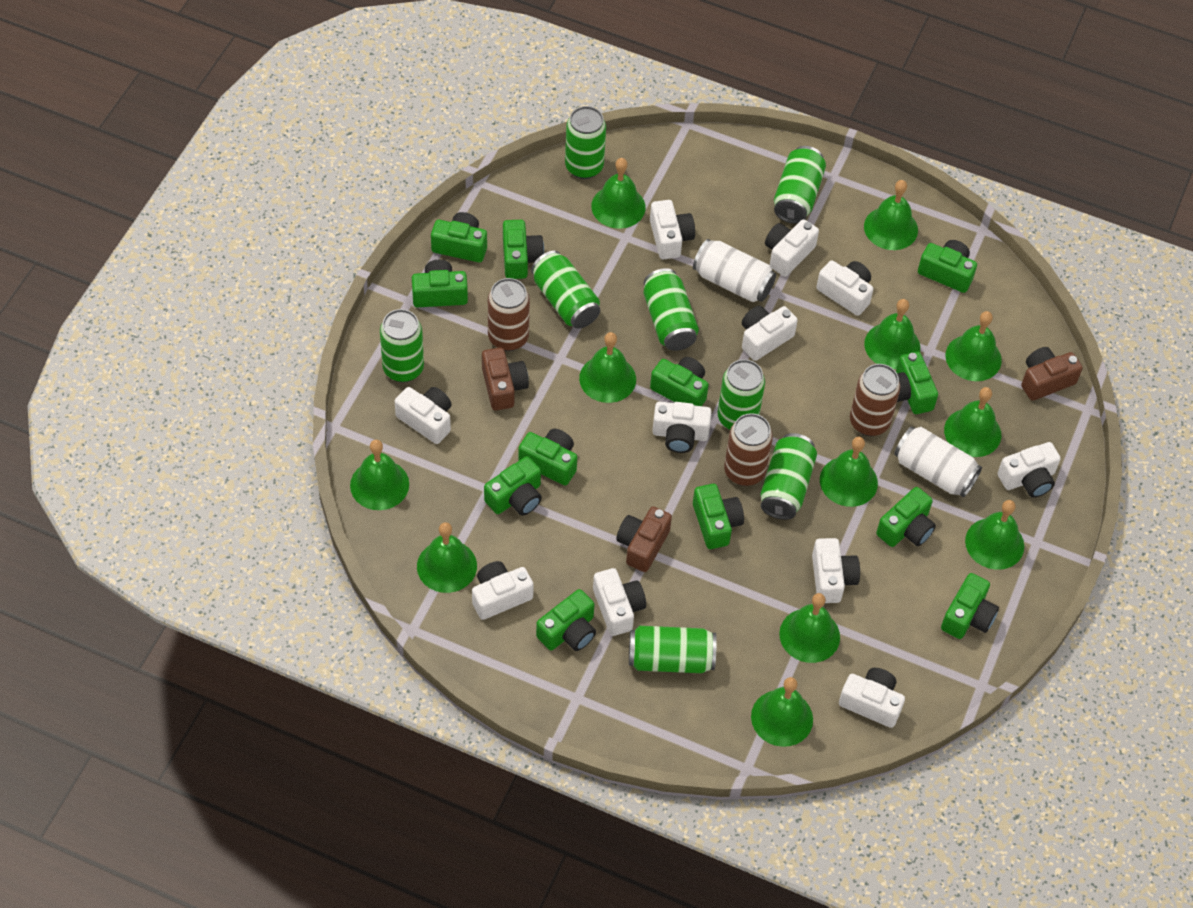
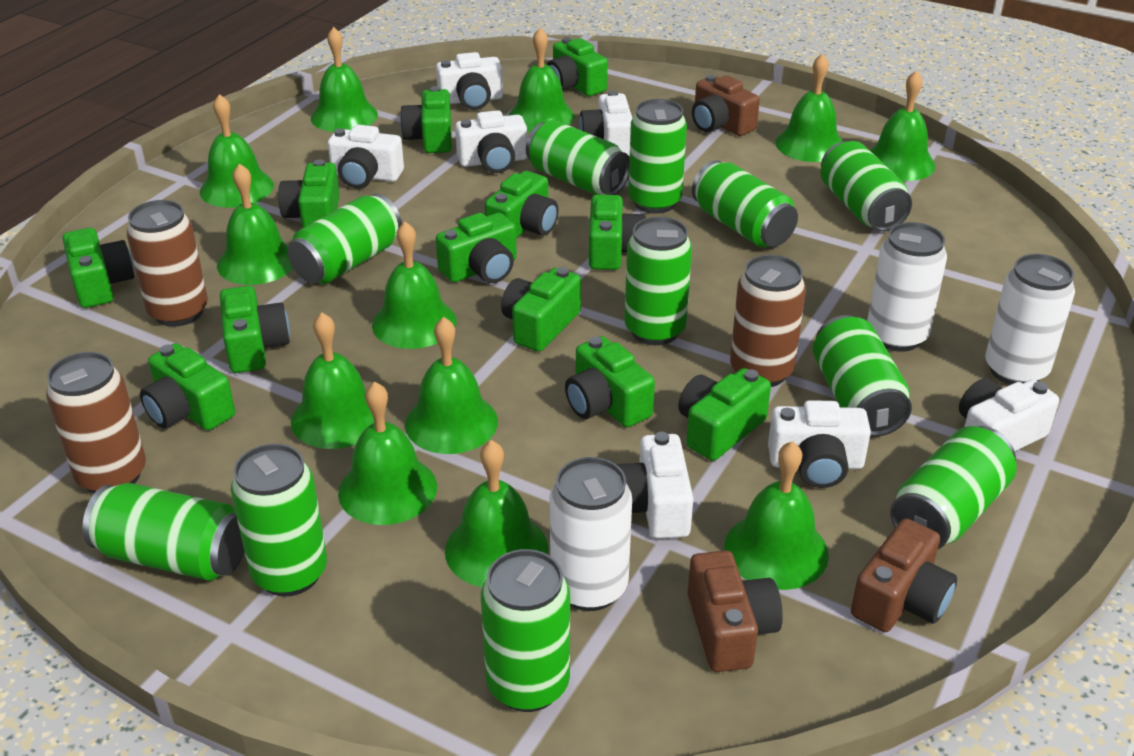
green can: 8 -> 11
white camera: 11 -> 7
white can: 2 -> 3

